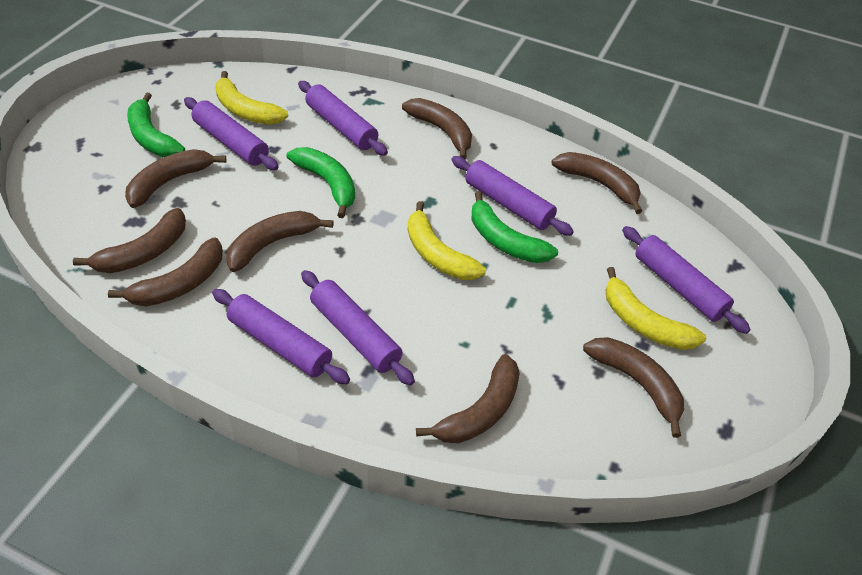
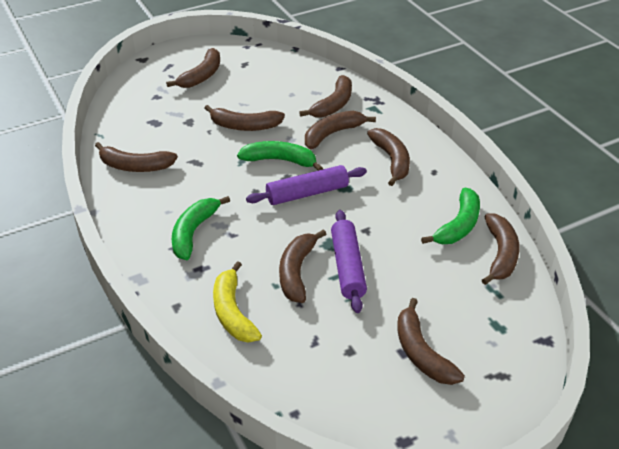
brown banana: 8 -> 9
purple rolling pin: 6 -> 2
yellow banana: 3 -> 1

